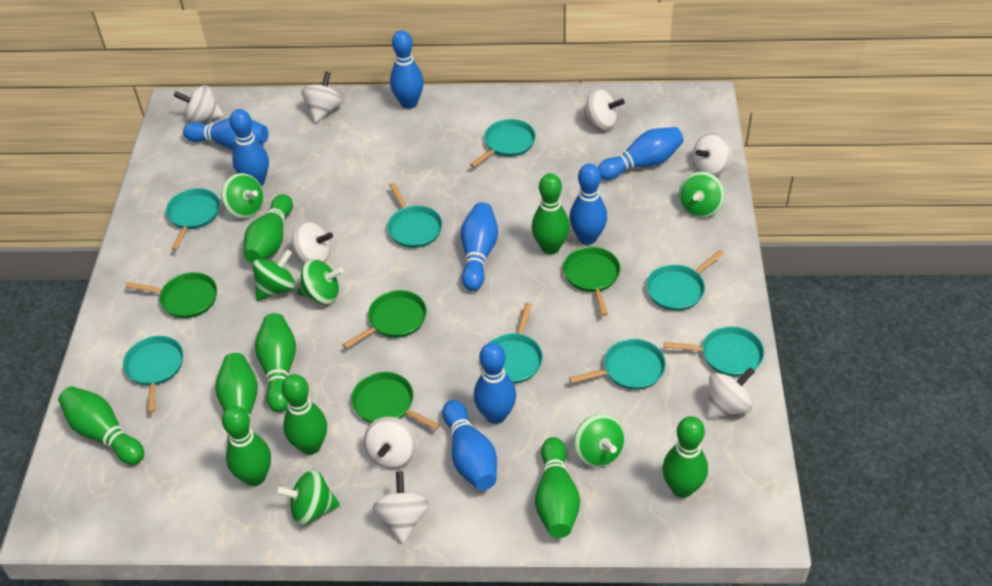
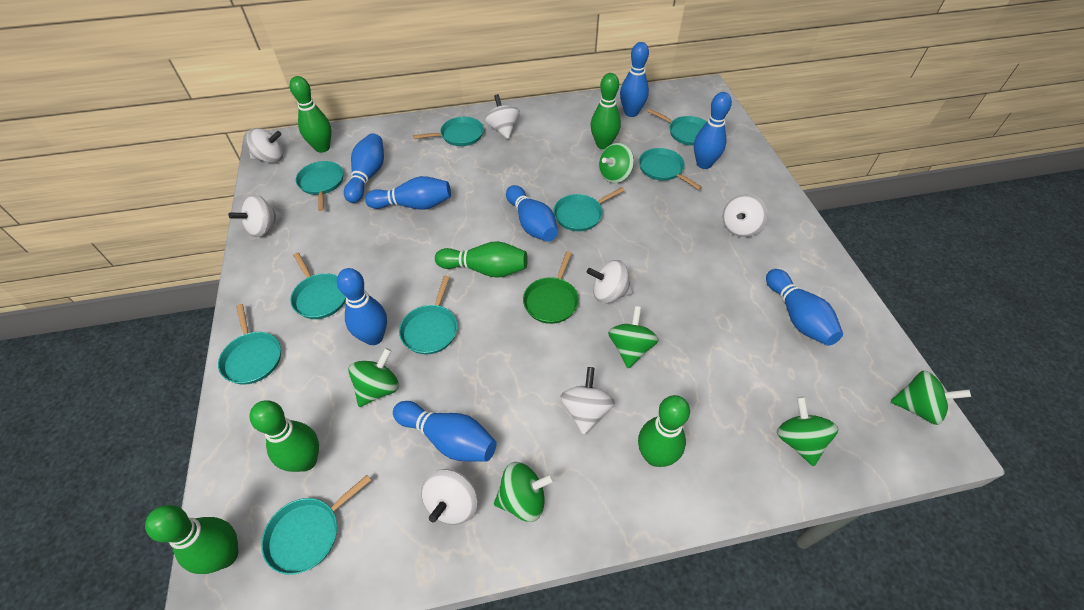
green bowling pin: 9 -> 6
green pan: 4 -> 1
turquoise pan: 8 -> 9
white spinning top: 8 -> 7

